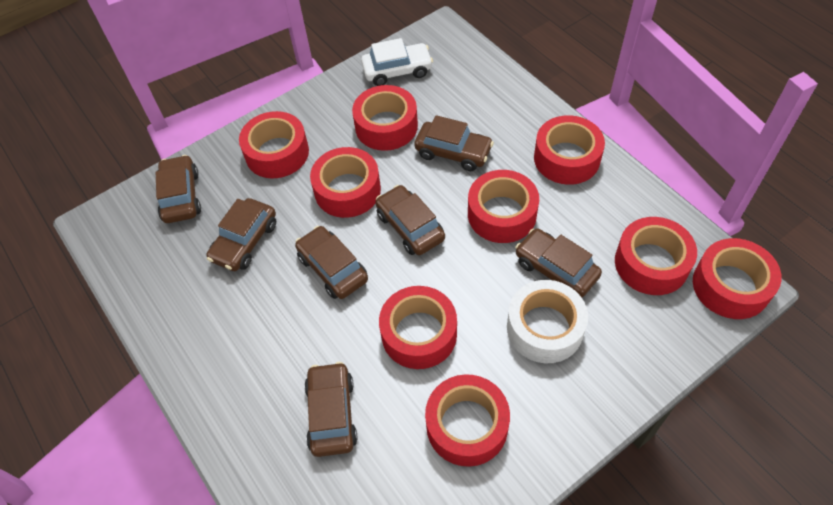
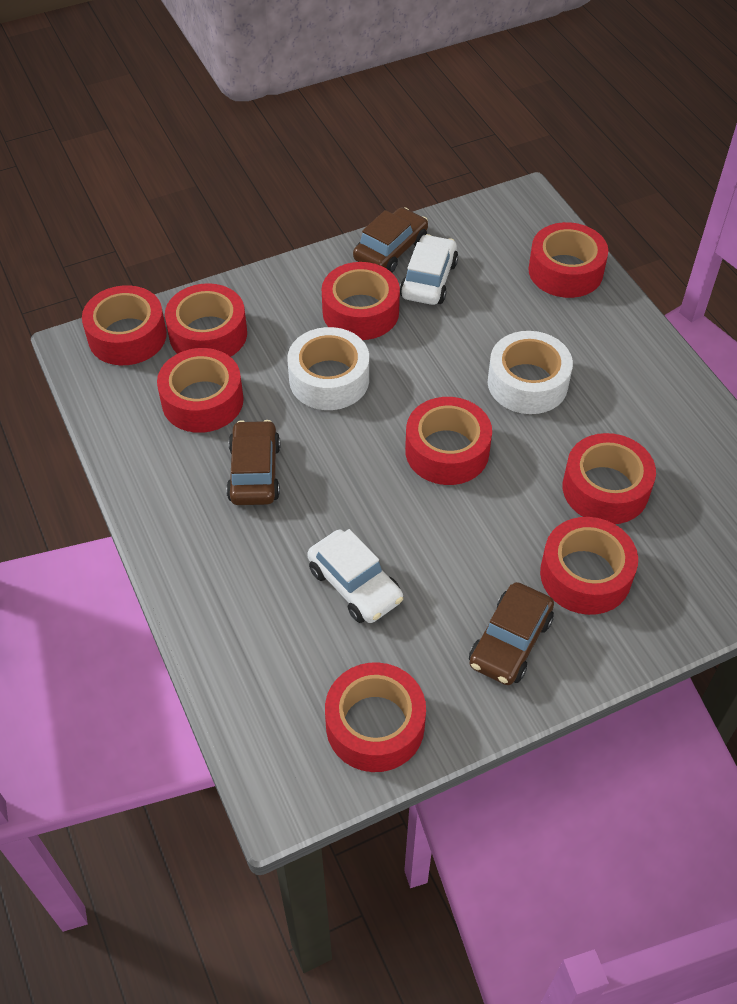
brown car: 7 -> 3
white car: 1 -> 2
white tape: 1 -> 2

